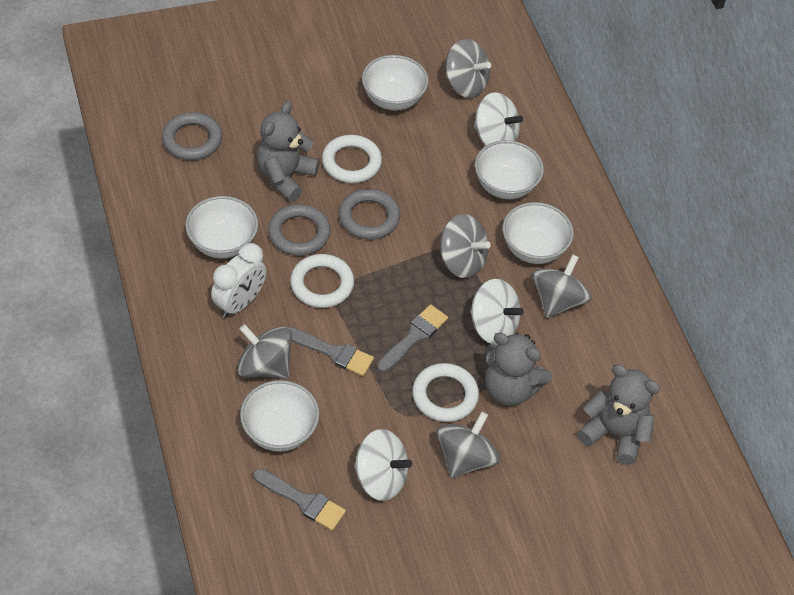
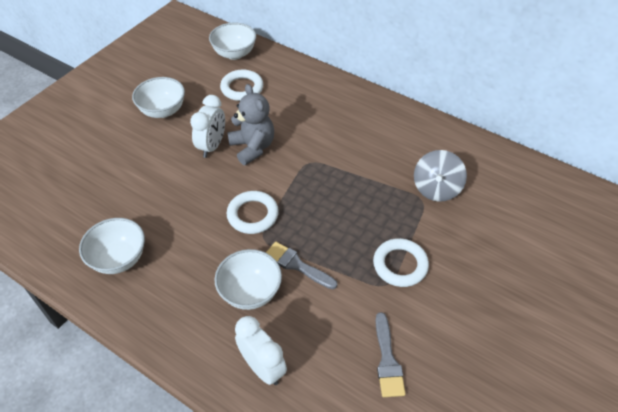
grey brush: 3 -> 2
grey ring: 3 -> 0
grey spinning top: 5 -> 1
grey teddy bear: 3 -> 1
white bowl: 5 -> 4
white clock: 1 -> 2
white spinning top: 3 -> 0

